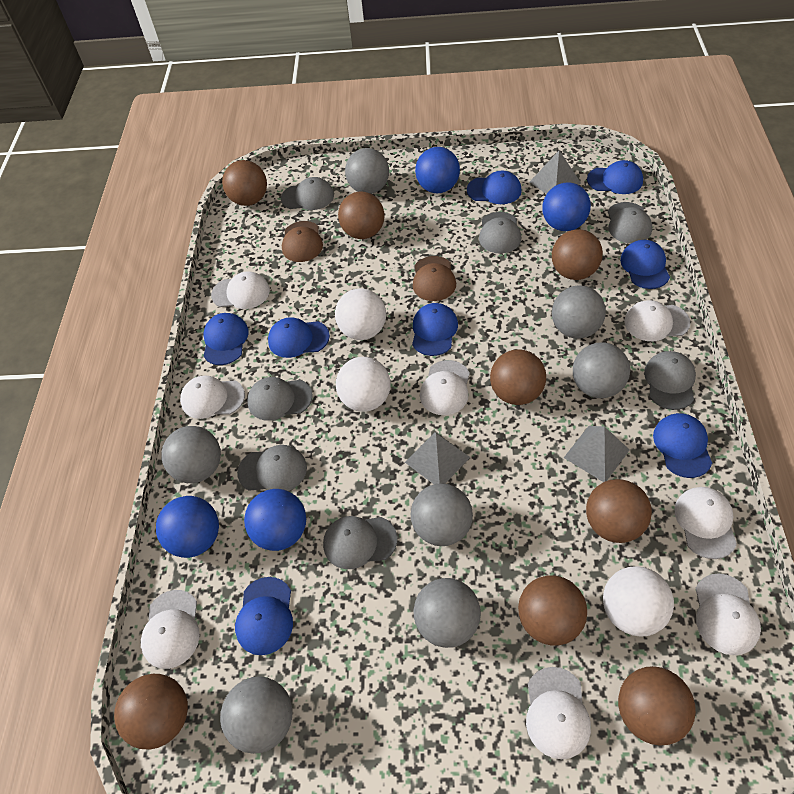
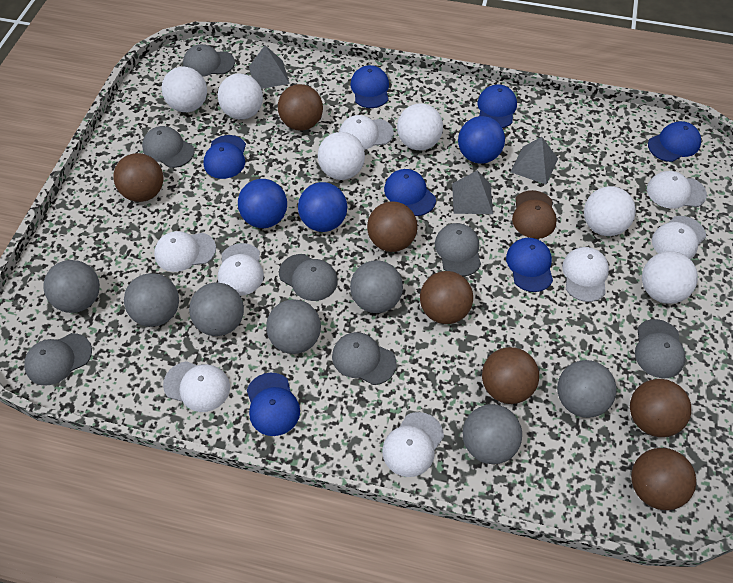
blue ball: 4 -> 3
blue cap: 8 -> 7
brown ball: 8 -> 7
brown cap: 2 -> 1
white ball: 3 -> 6

